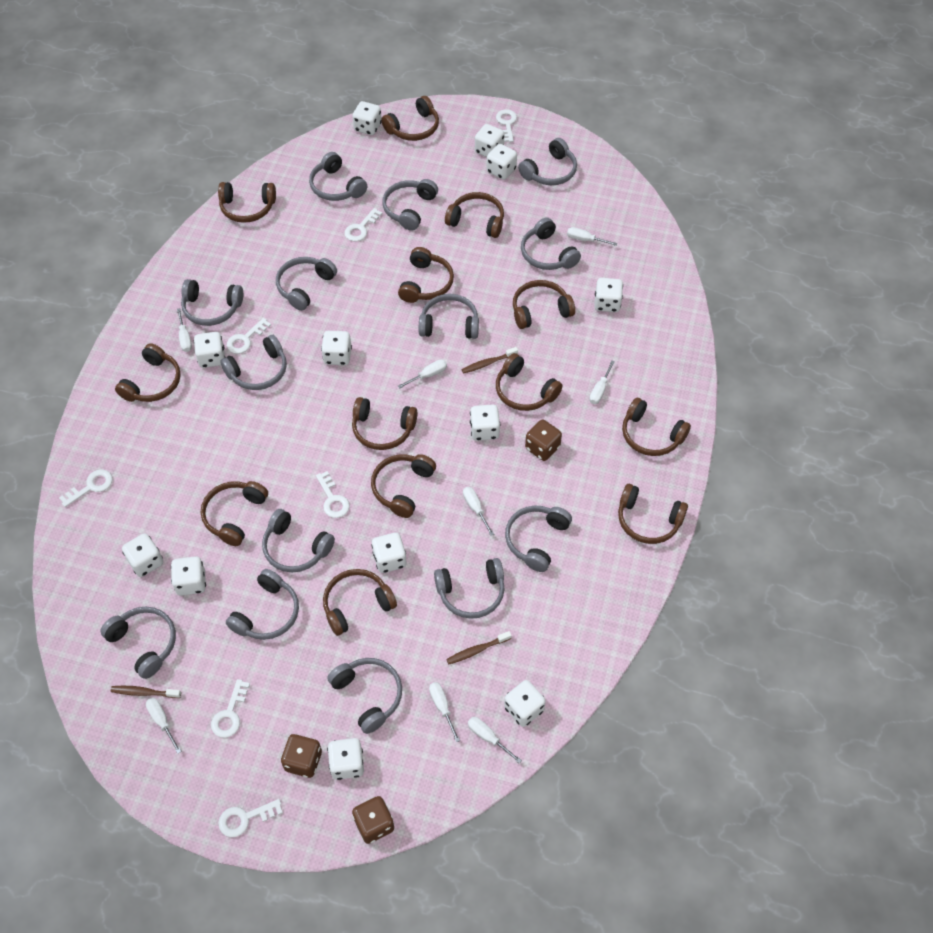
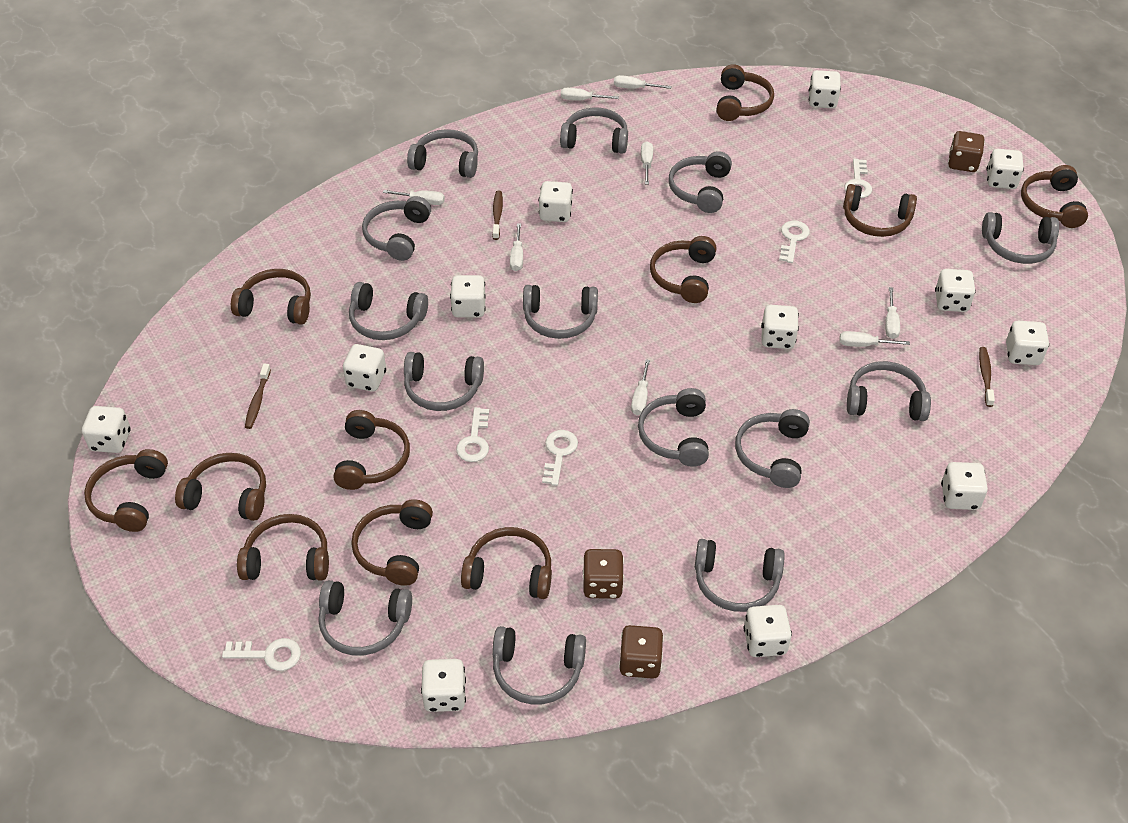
brown headphones: 13 -> 11
white key: 7 -> 5

